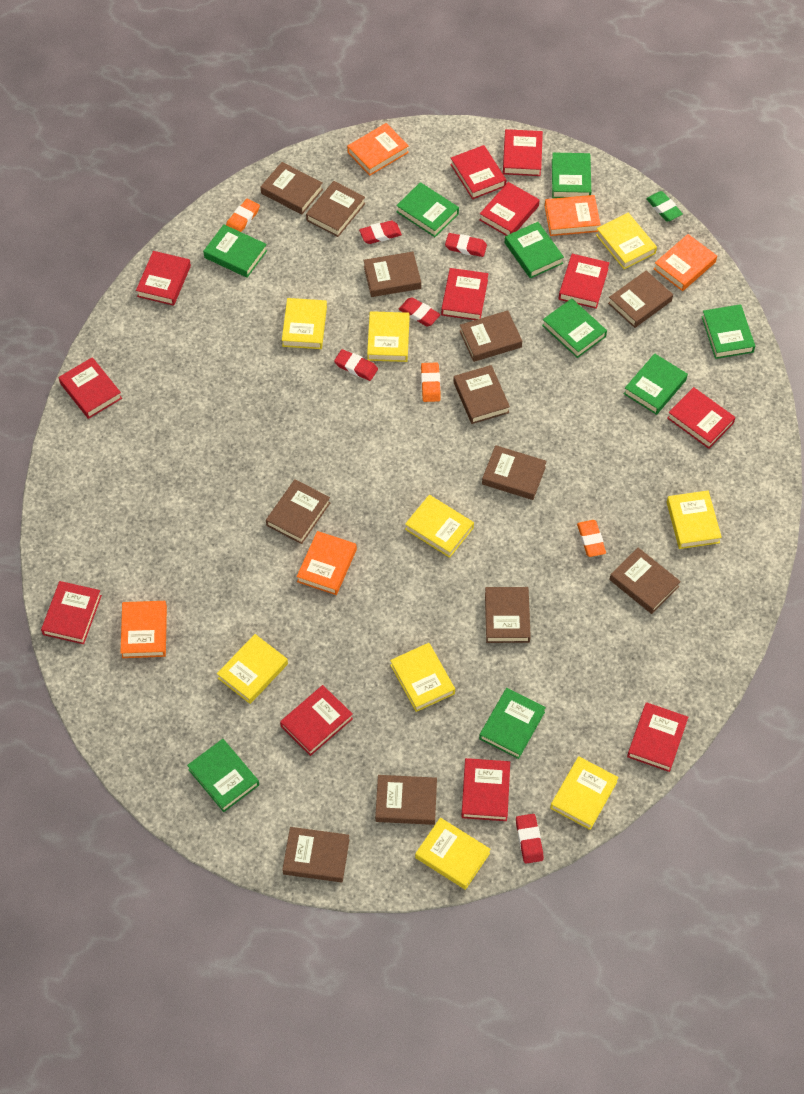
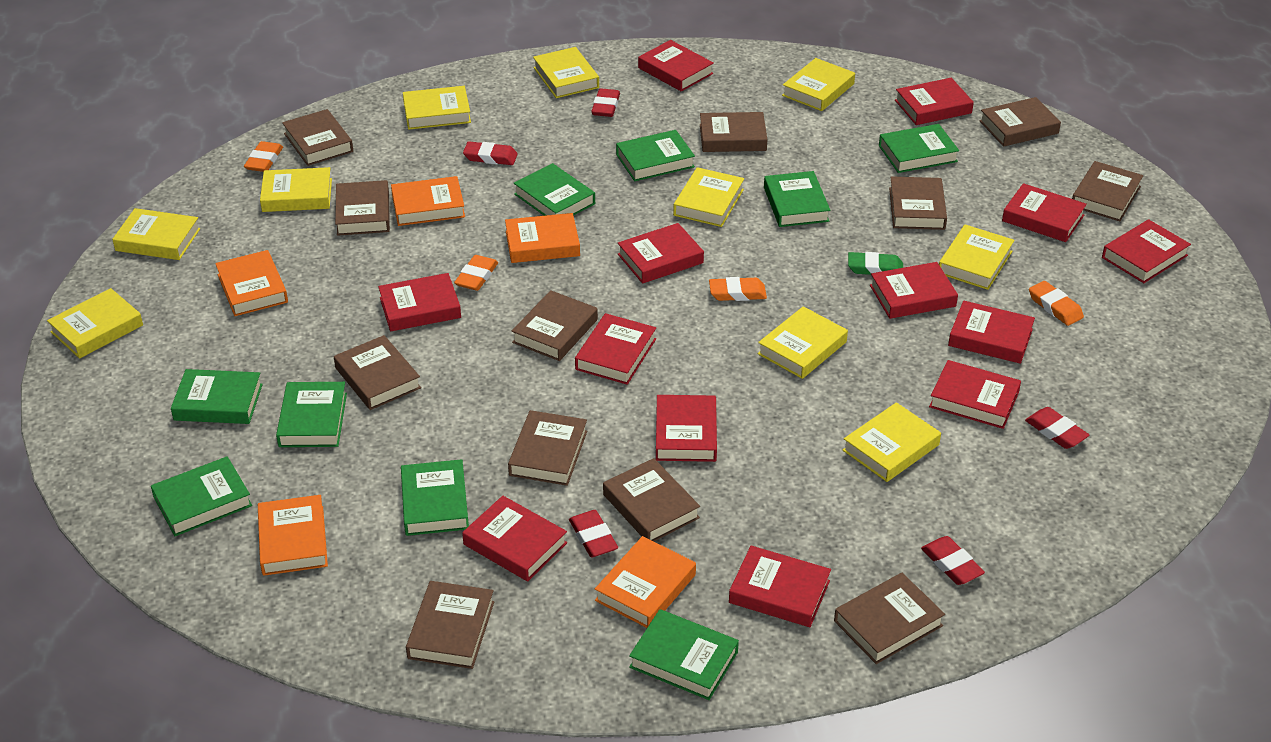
orange eraser: 3 -> 4
red book: 12 -> 13
yellow book: 9 -> 10

